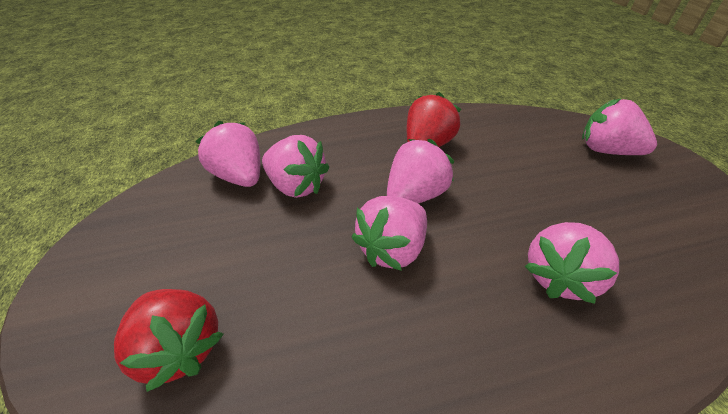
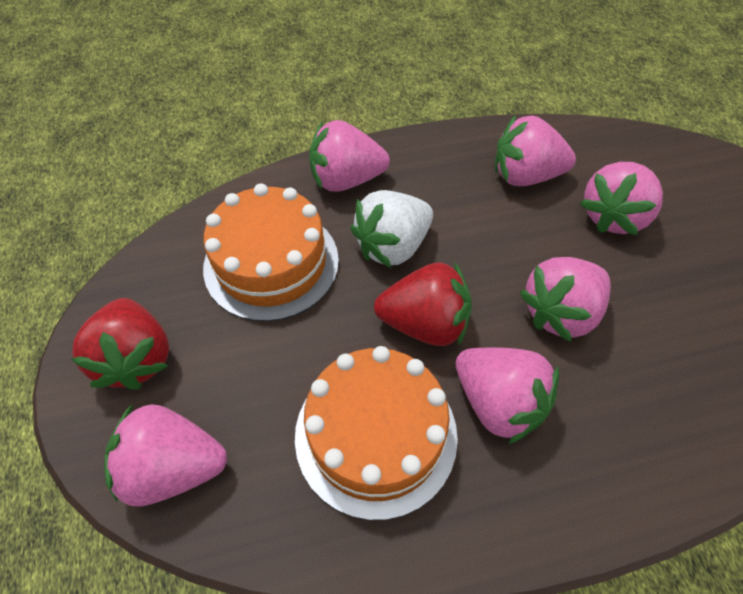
orange cake: 0 -> 2
white strawberry: 0 -> 1

